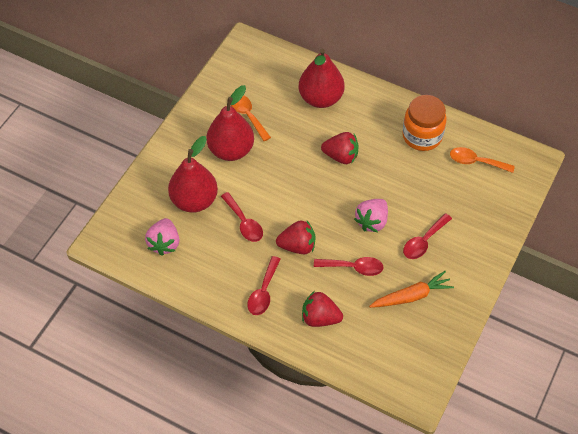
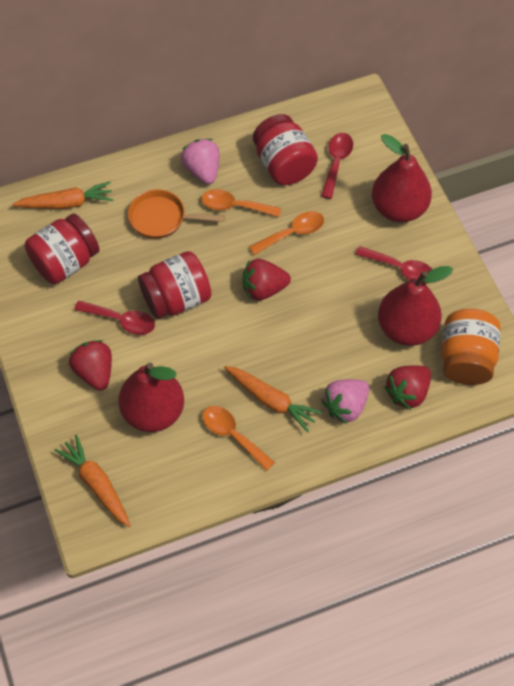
orange carrot: 1 -> 3
orange pan: 0 -> 1
orange spoon: 2 -> 3
red jar: 0 -> 3
red spoon: 4 -> 3

